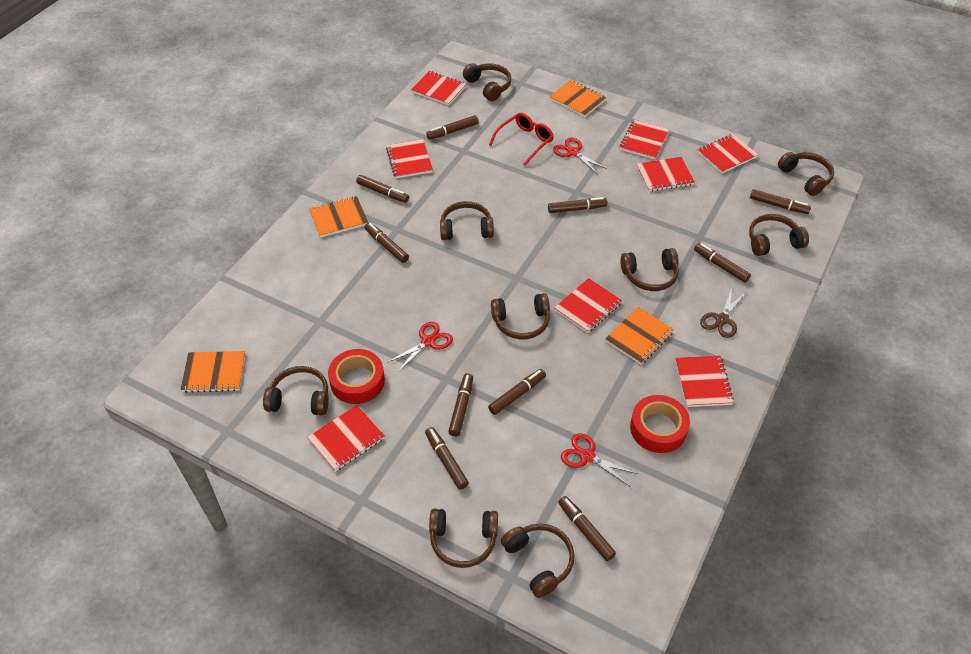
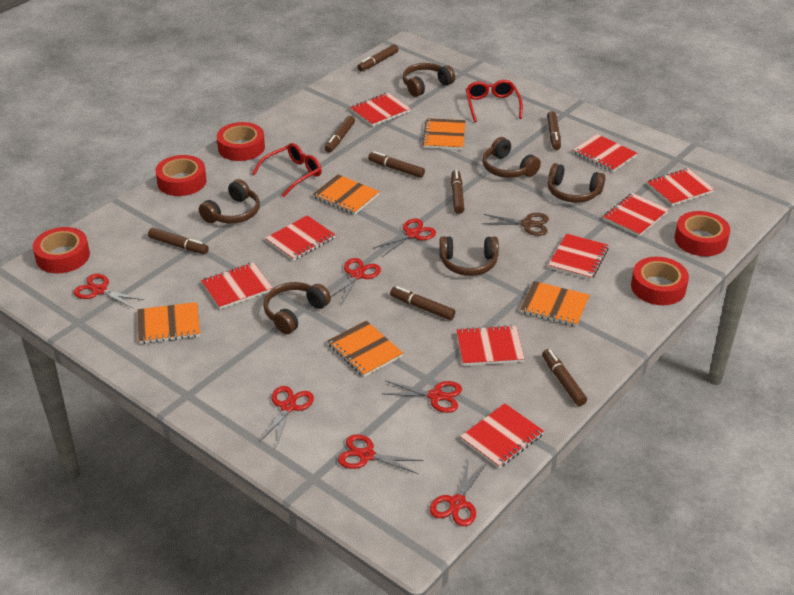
brown headphones: 9 -> 6
brown marker: 10 -> 8
orange notebook: 4 -> 5
red glasses: 1 -> 2
red notebook: 8 -> 9
red scissors: 3 -> 7
red tape: 2 -> 5

